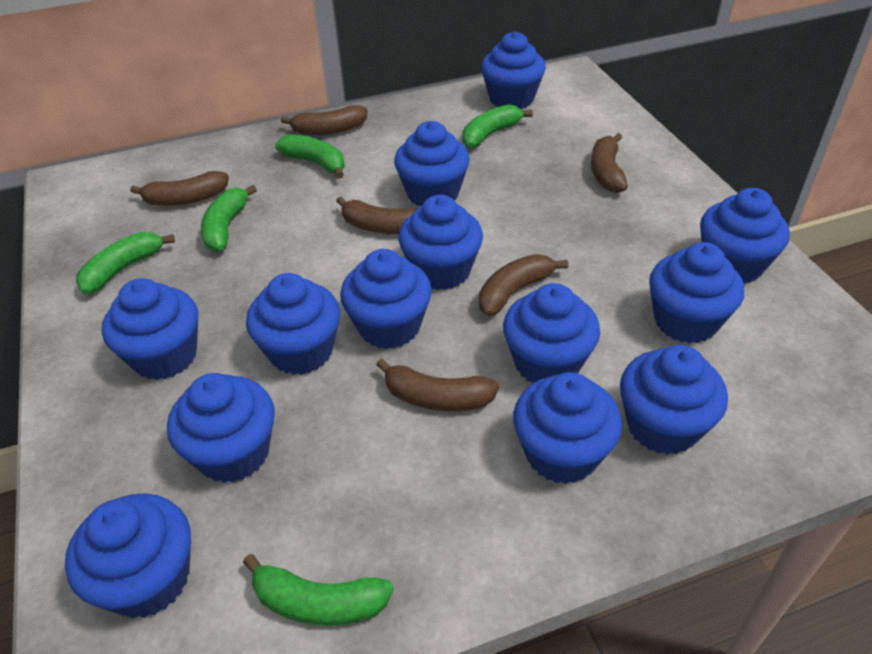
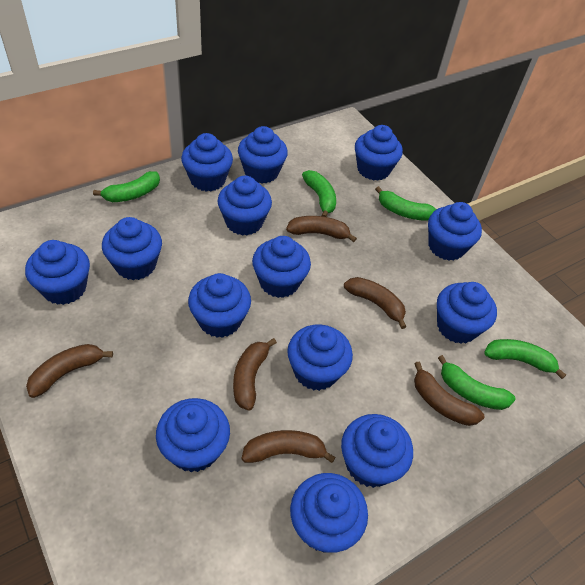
blue cupcake: 13 -> 14

